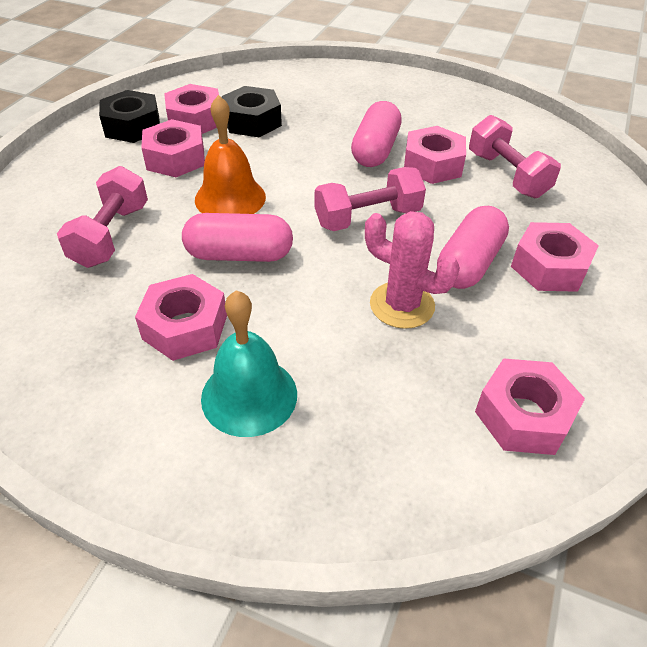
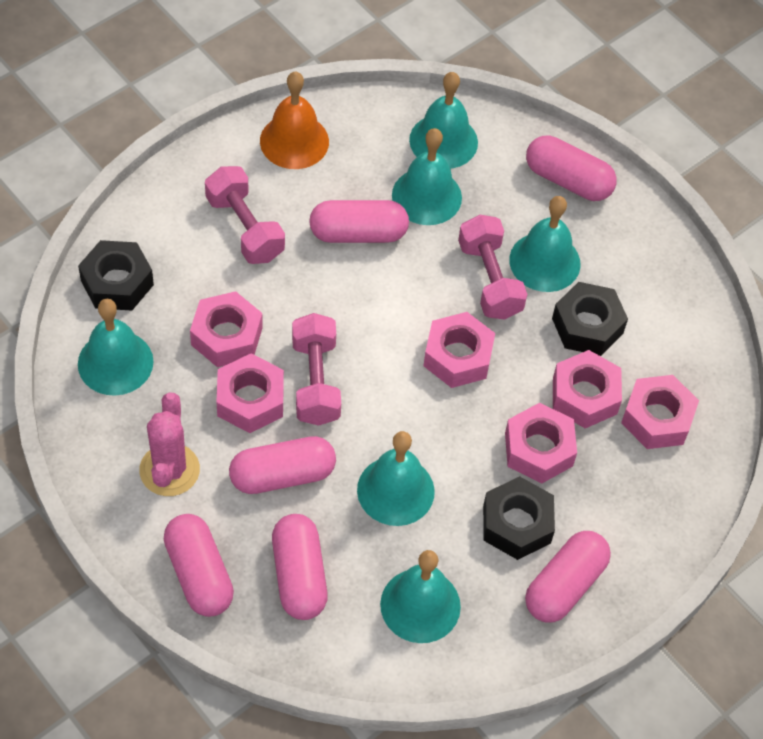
black nut: 2 -> 3
pink capsule: 3 -> 6
turquoise bell: 1 -> 6

